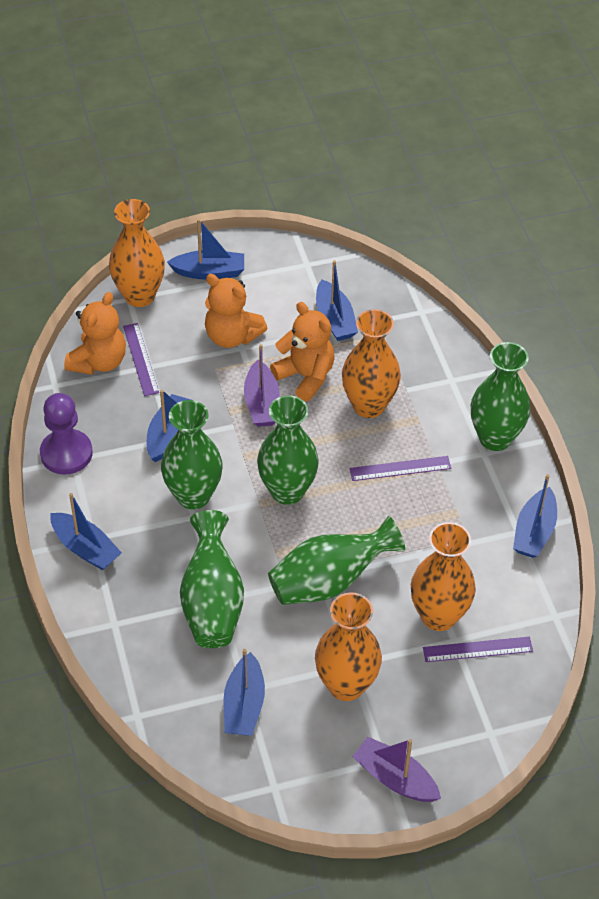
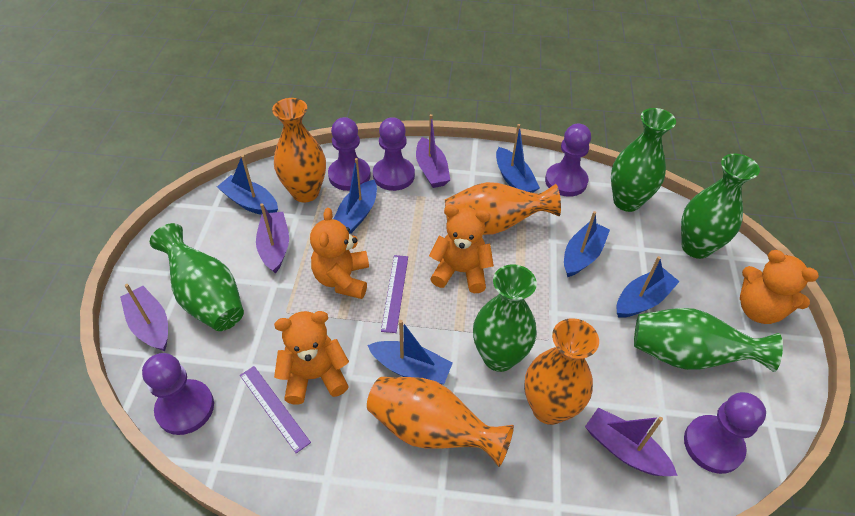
orange teddy bear: 3 -> 4
purple boat: 2 -> 4
purple pawn: 1 -> 5
purple ruler: 3 -> 2

